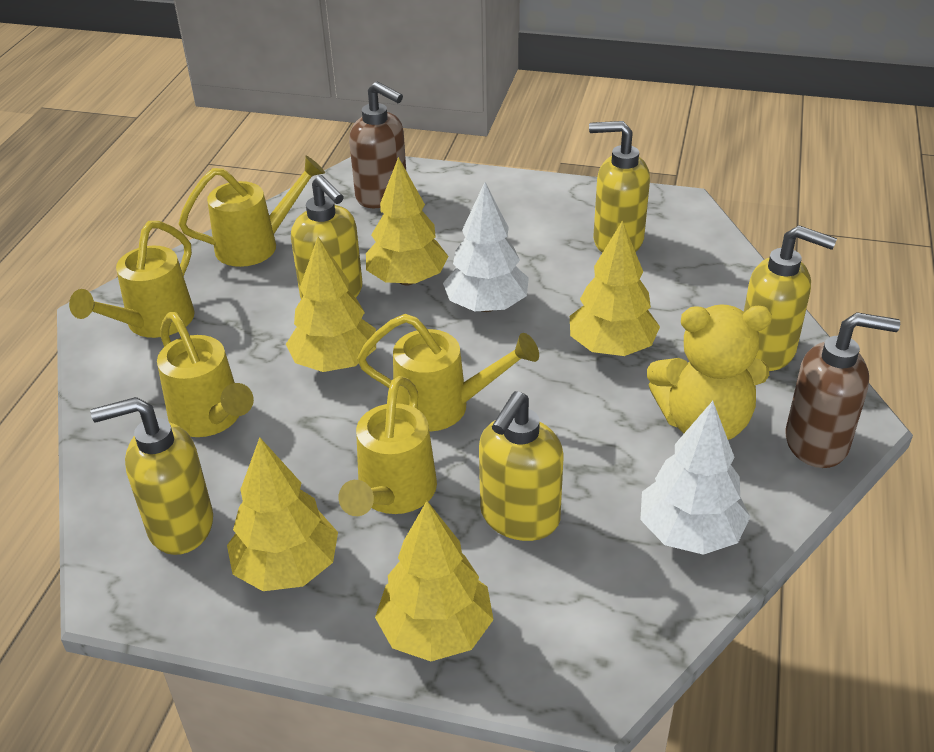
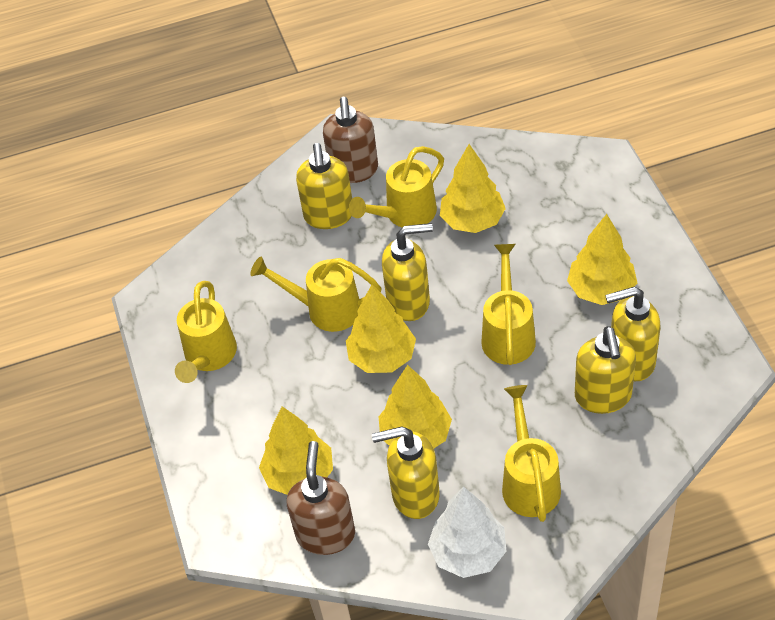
white tree: 2 -> 1
yellow teddy bear: 1 -> 0

